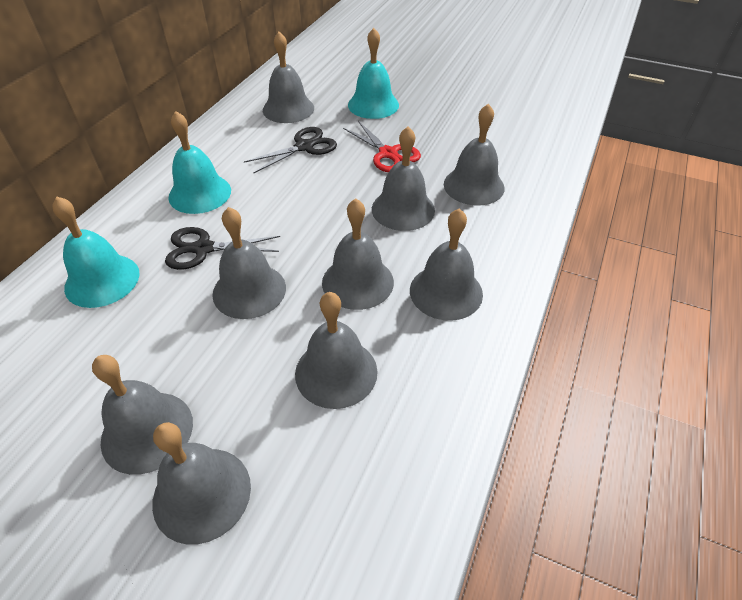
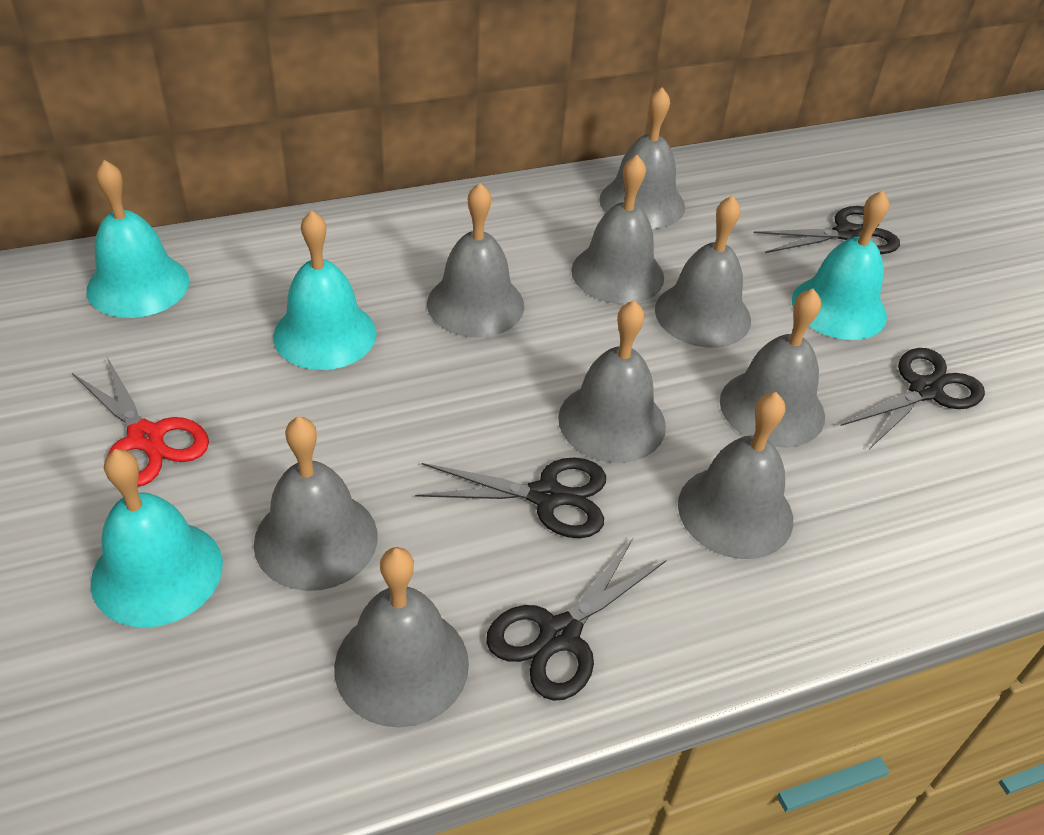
black scissors: 2 -> 4
turquoise bell: 3 -> 4

